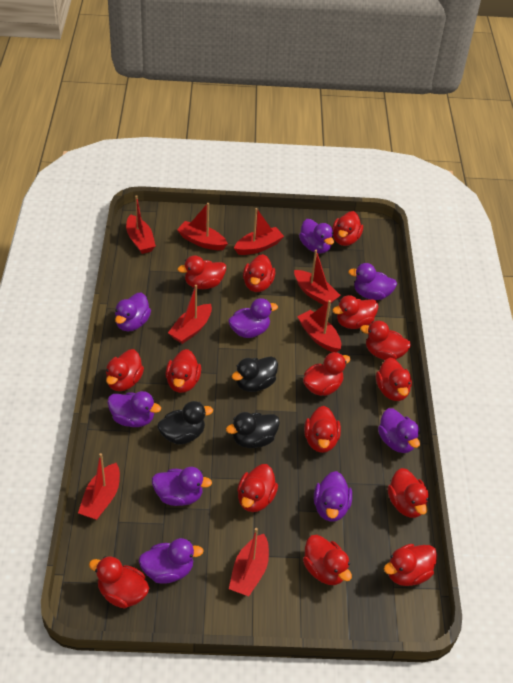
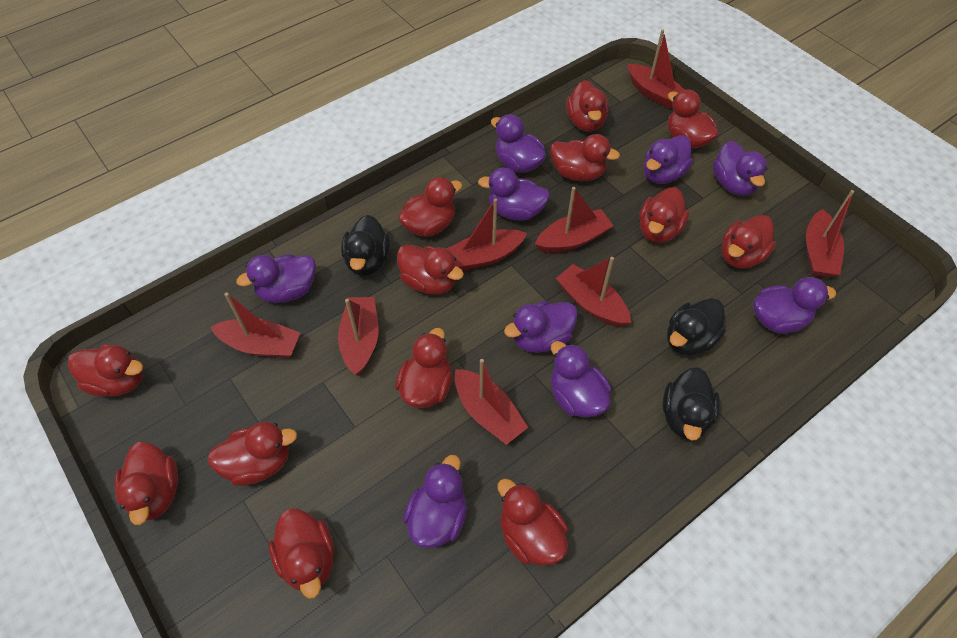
red duck: 15 -> 13

